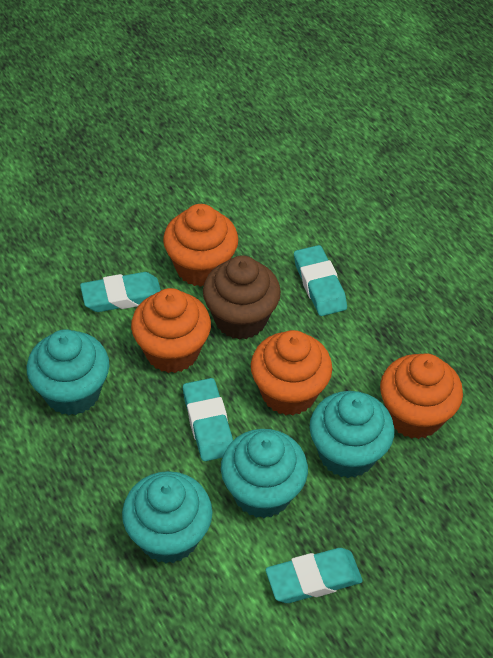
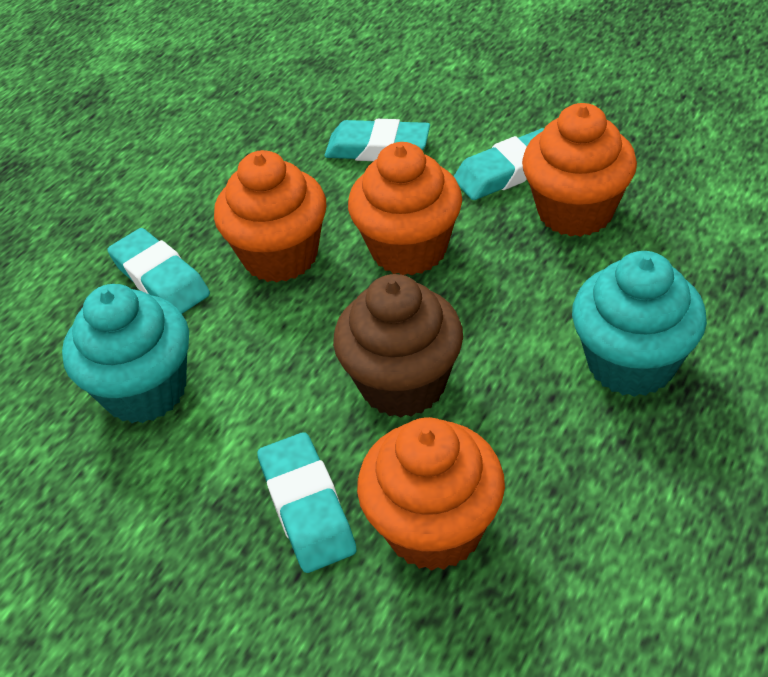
turquoise cupcake: 4 -> 2

